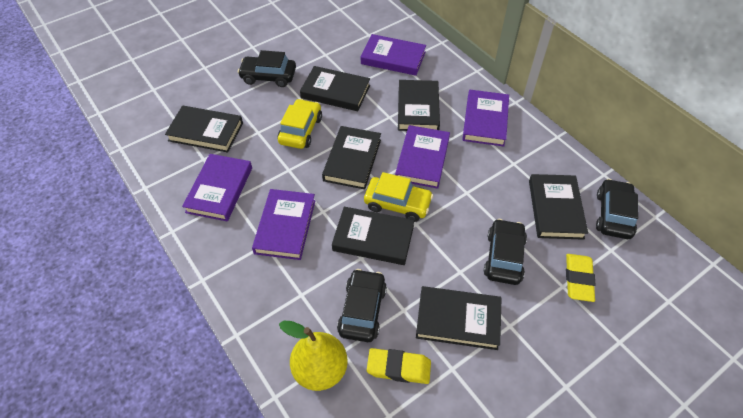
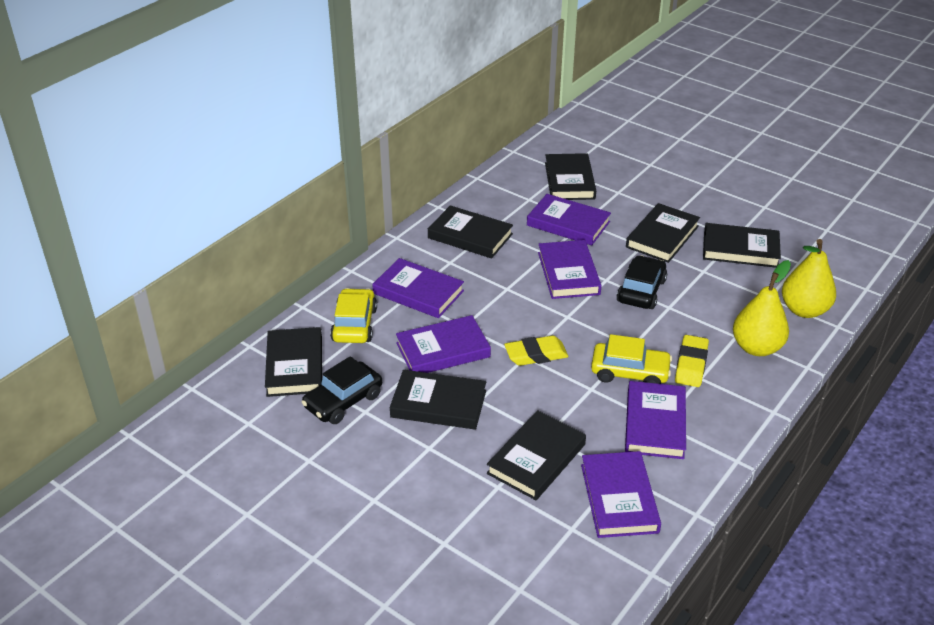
black car: 4 -> 2
purple book: 5 -> 6
yellow pear: 1 -> 2

